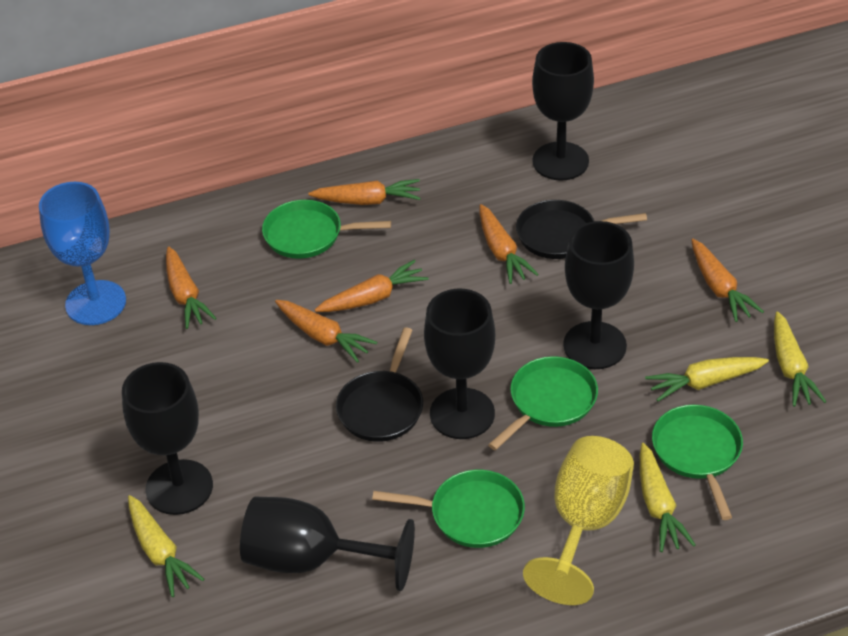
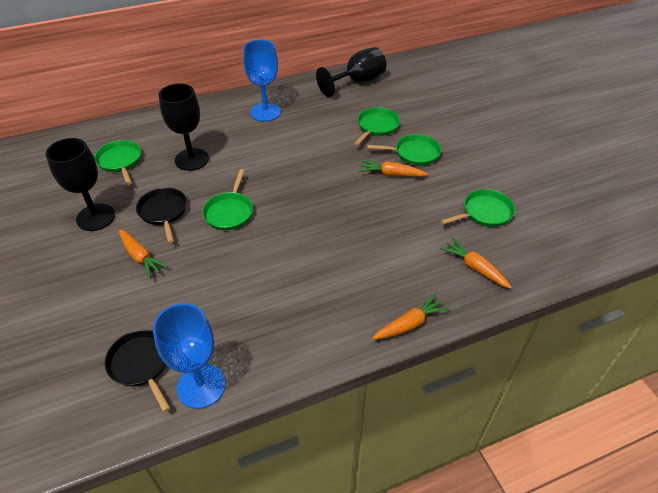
black goblet: 5 -> 3
blue goblet: 1 -> 2
green pan: 4 -> 5
orange carrot: 6 -> 4
yellow carrot: 4 -> 0
yellow goblet: 1 -> 0

